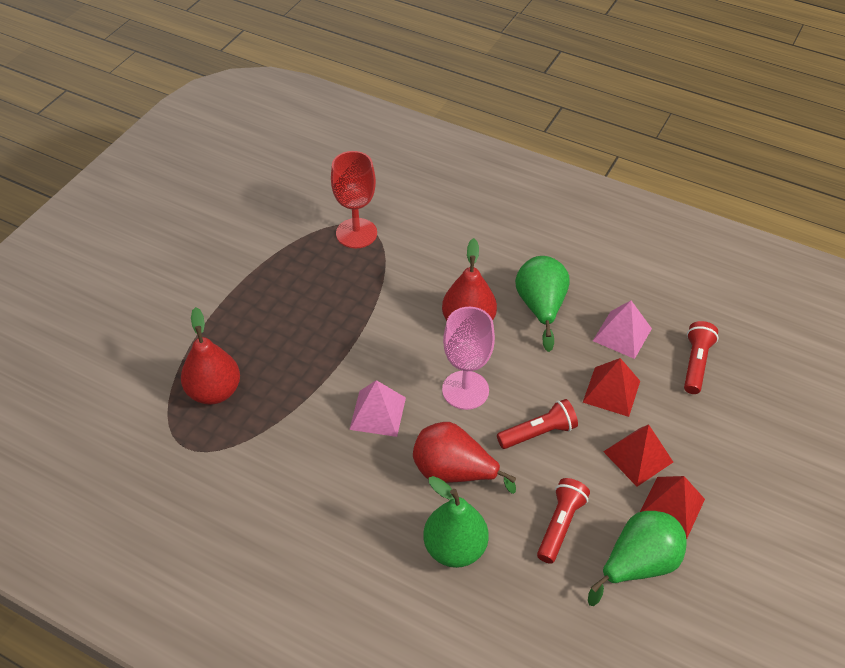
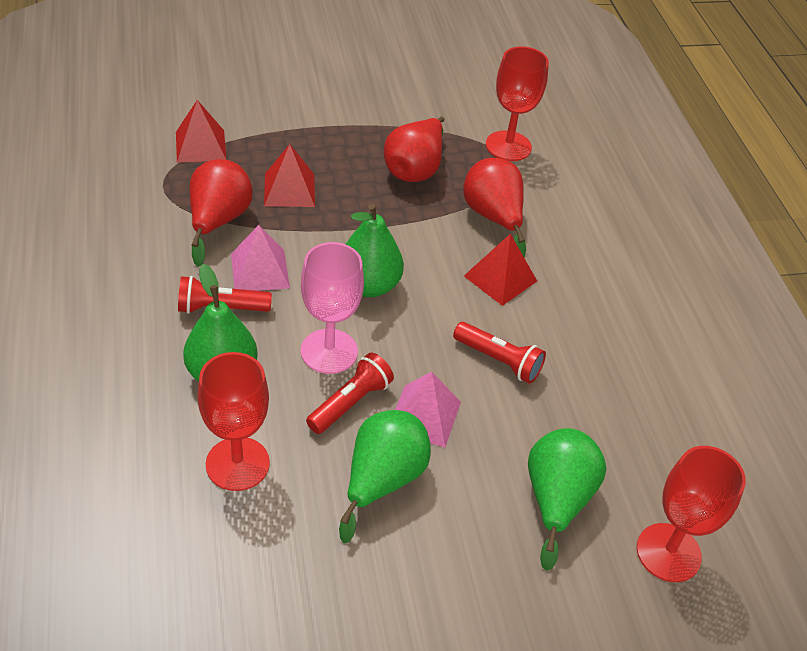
green pear: 3 -> 4
red goblet: 1 -> 3

